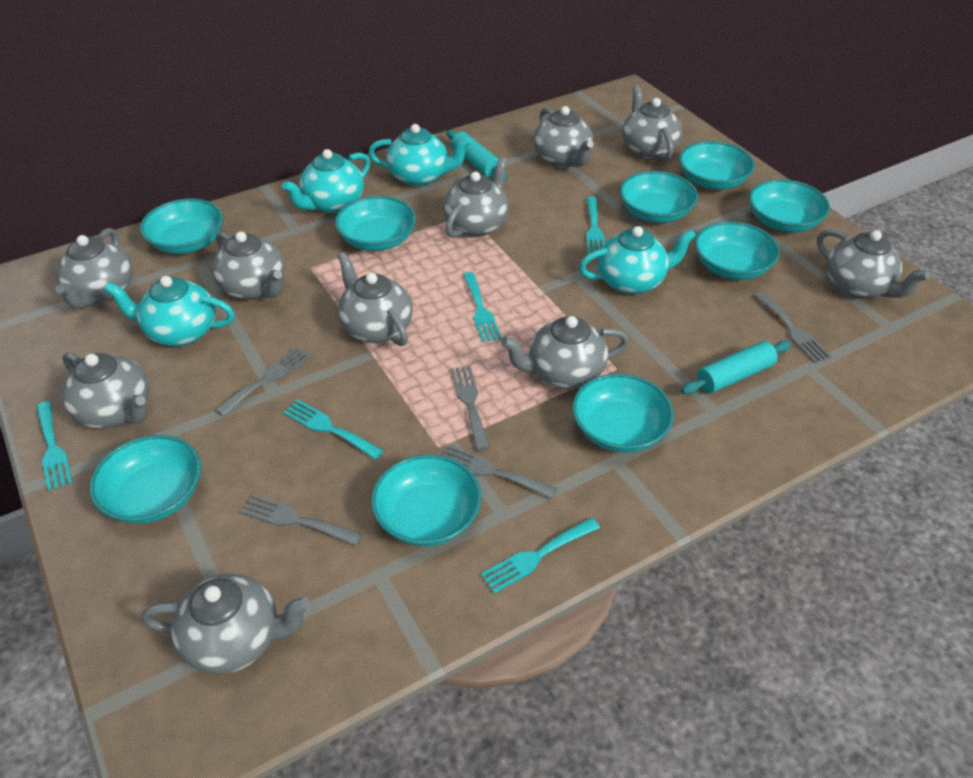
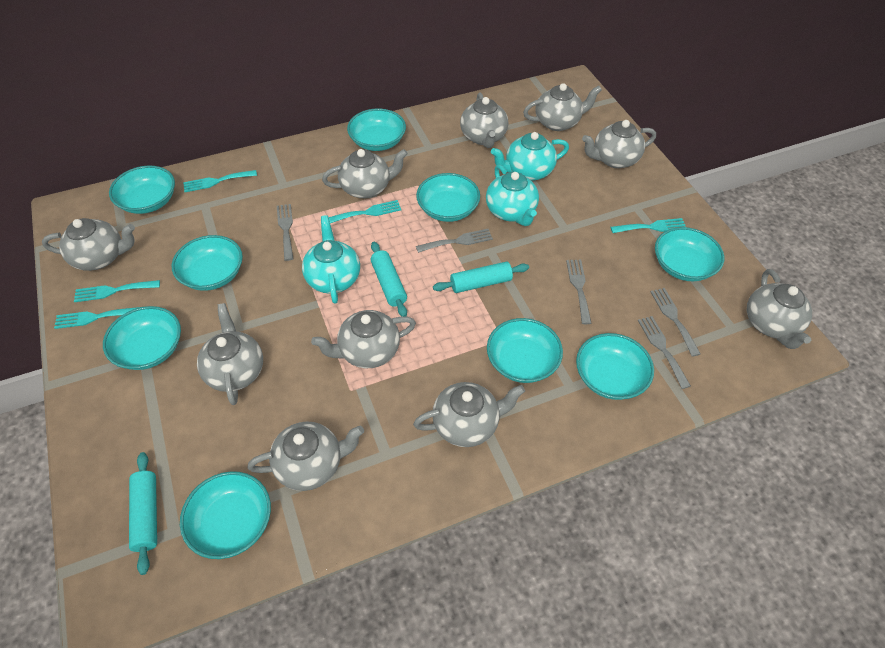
turquoise rolling pin: 2 -> 3
turquoise teapot: 4 -> 3

